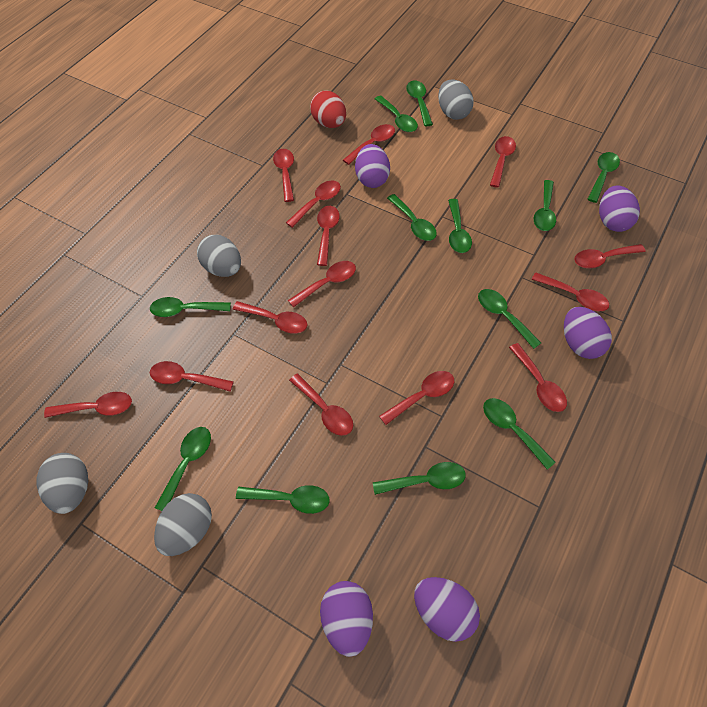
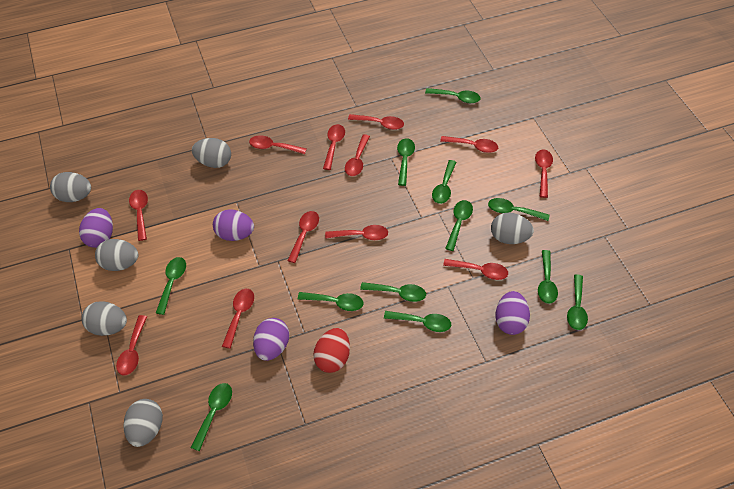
grey egg: 4 -> 6
purple egg: 5 -> 4
red spoon: 14 -> 12

